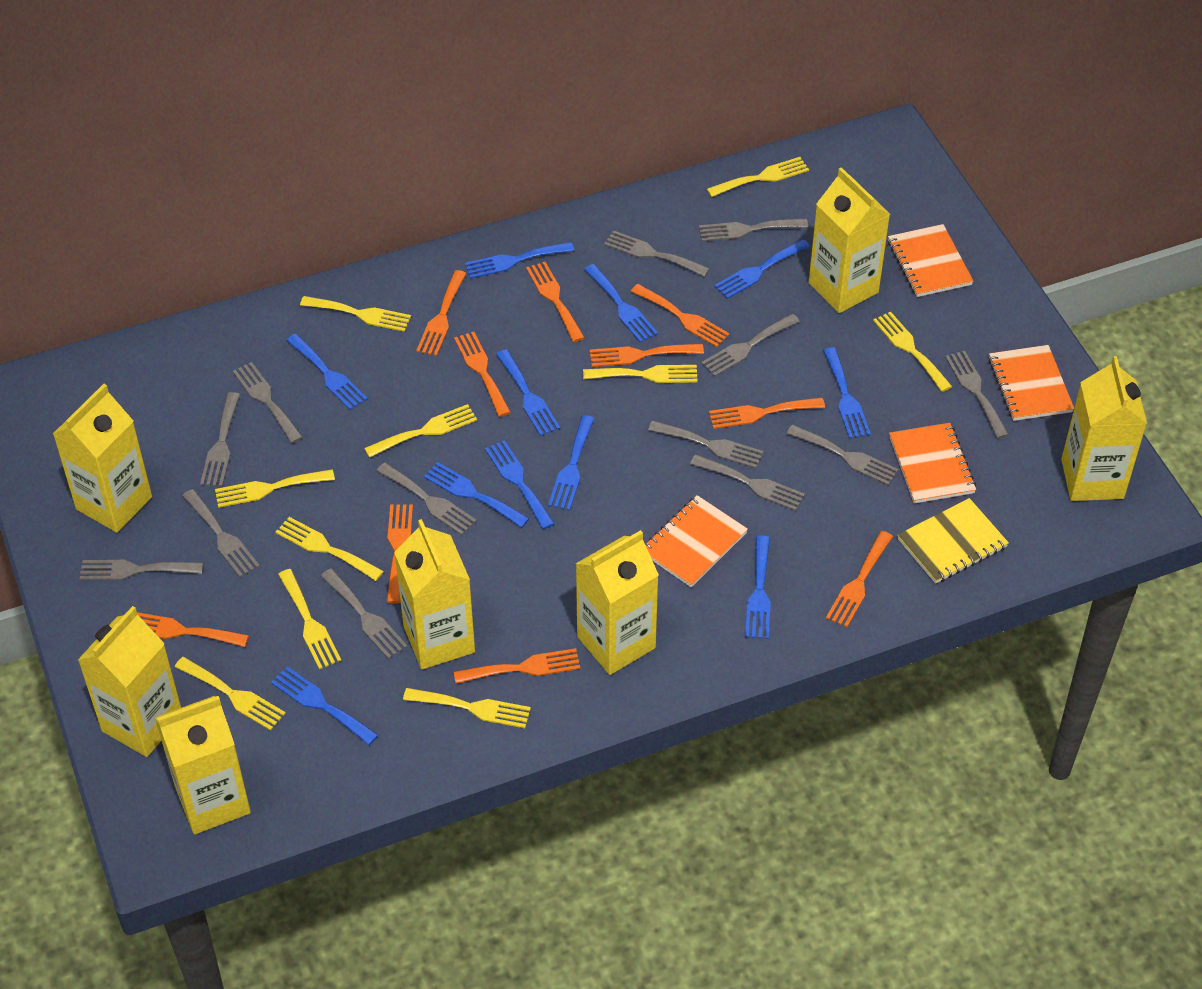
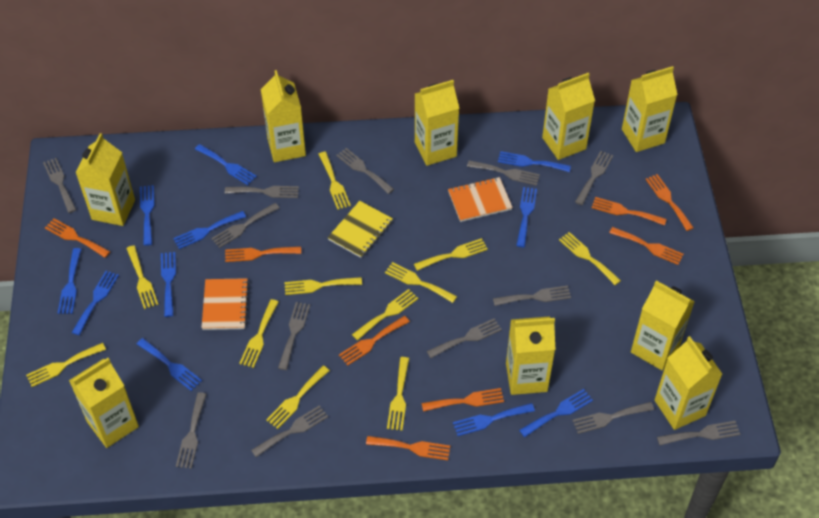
orange fork: 10 -> 8
orange notebook: 4 -> 2
yellow carton: 7 -> 9
yellow fork: 10 -> 11

